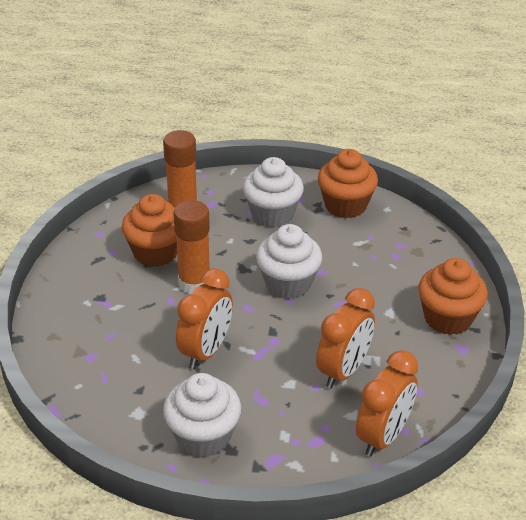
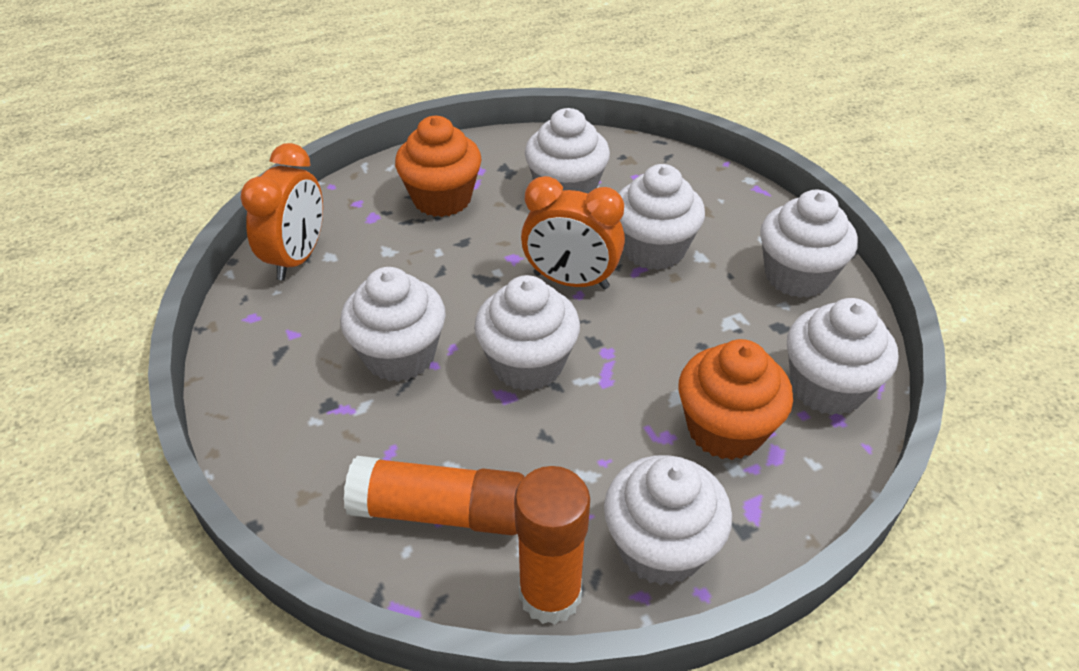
orange clock: 3 -> 2
orange cupcake: 3 -> 2
white cupcake: 3 -> 7

